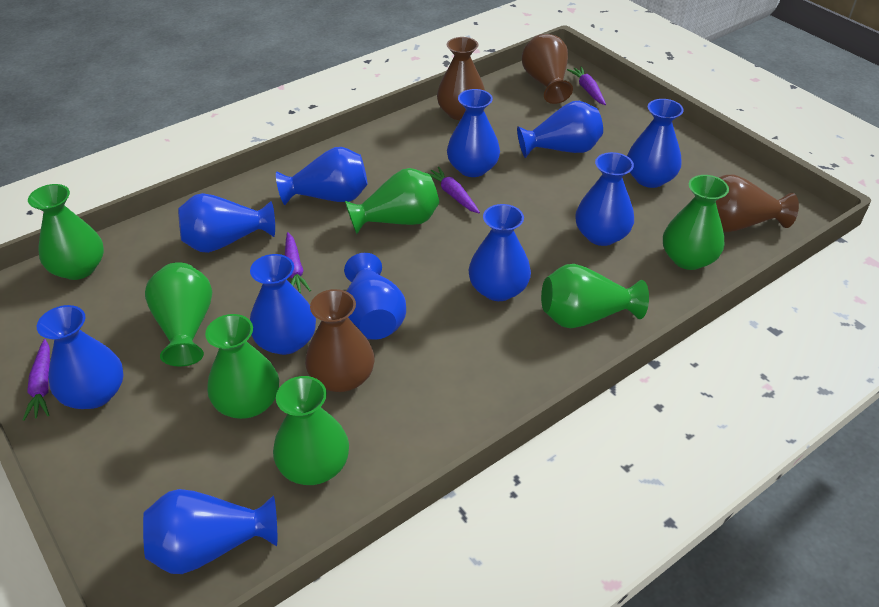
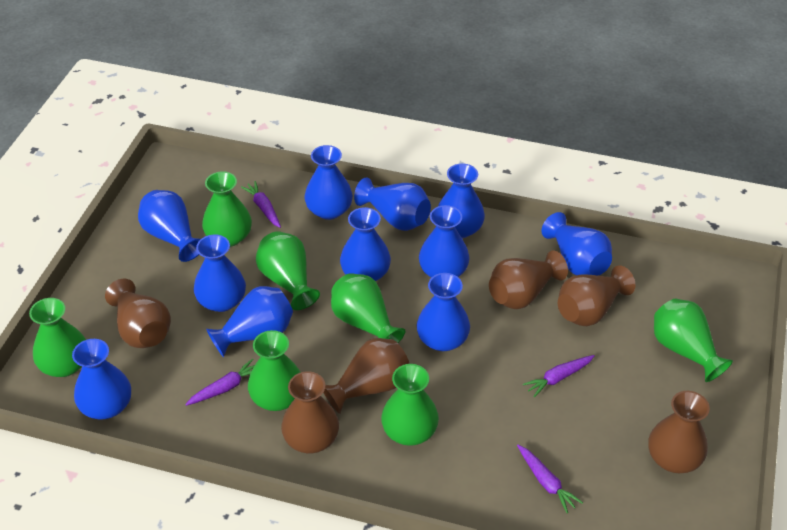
brown vase: 4 -> 6

